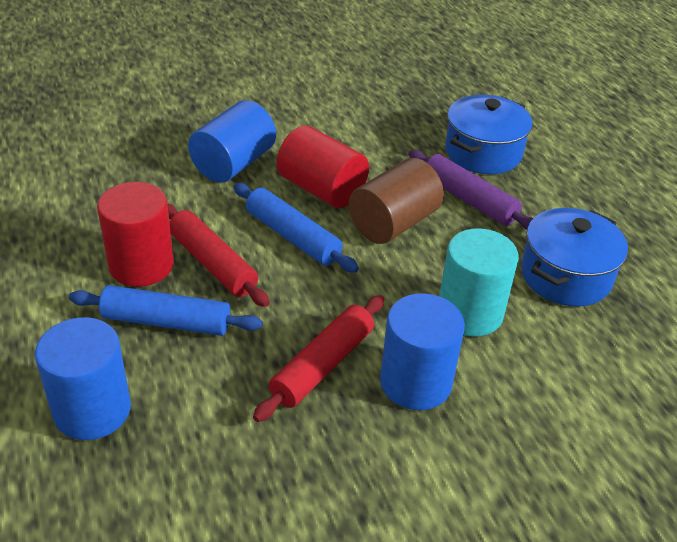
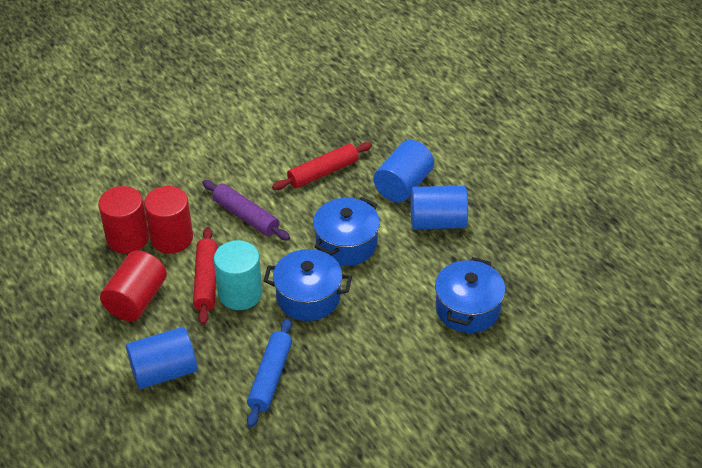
blue pot: 2 -> 3
blue rolling pin: 2 -> 1
brown cylinder: 1 -> 0
red cylinder: 2 -> 3

